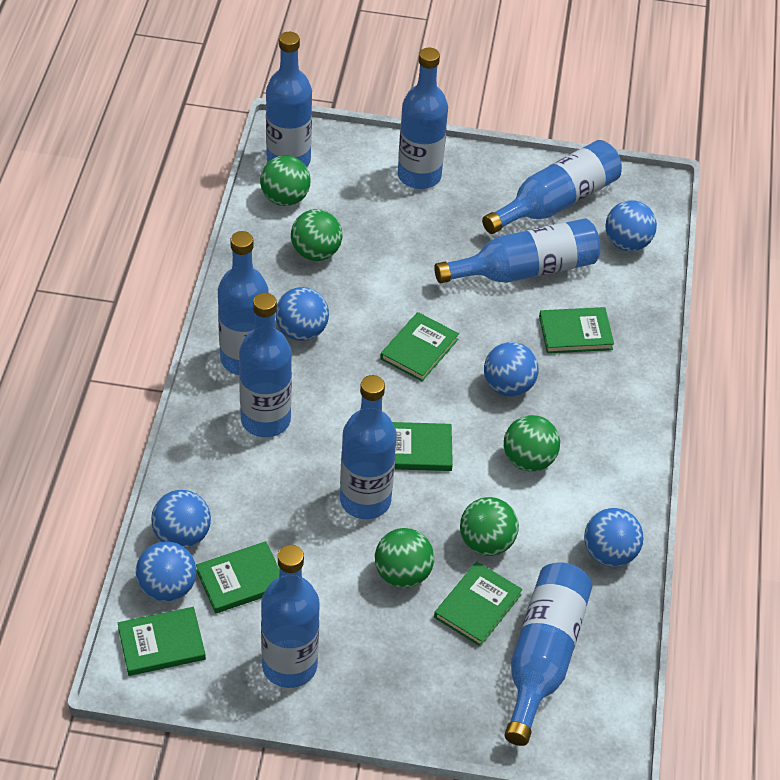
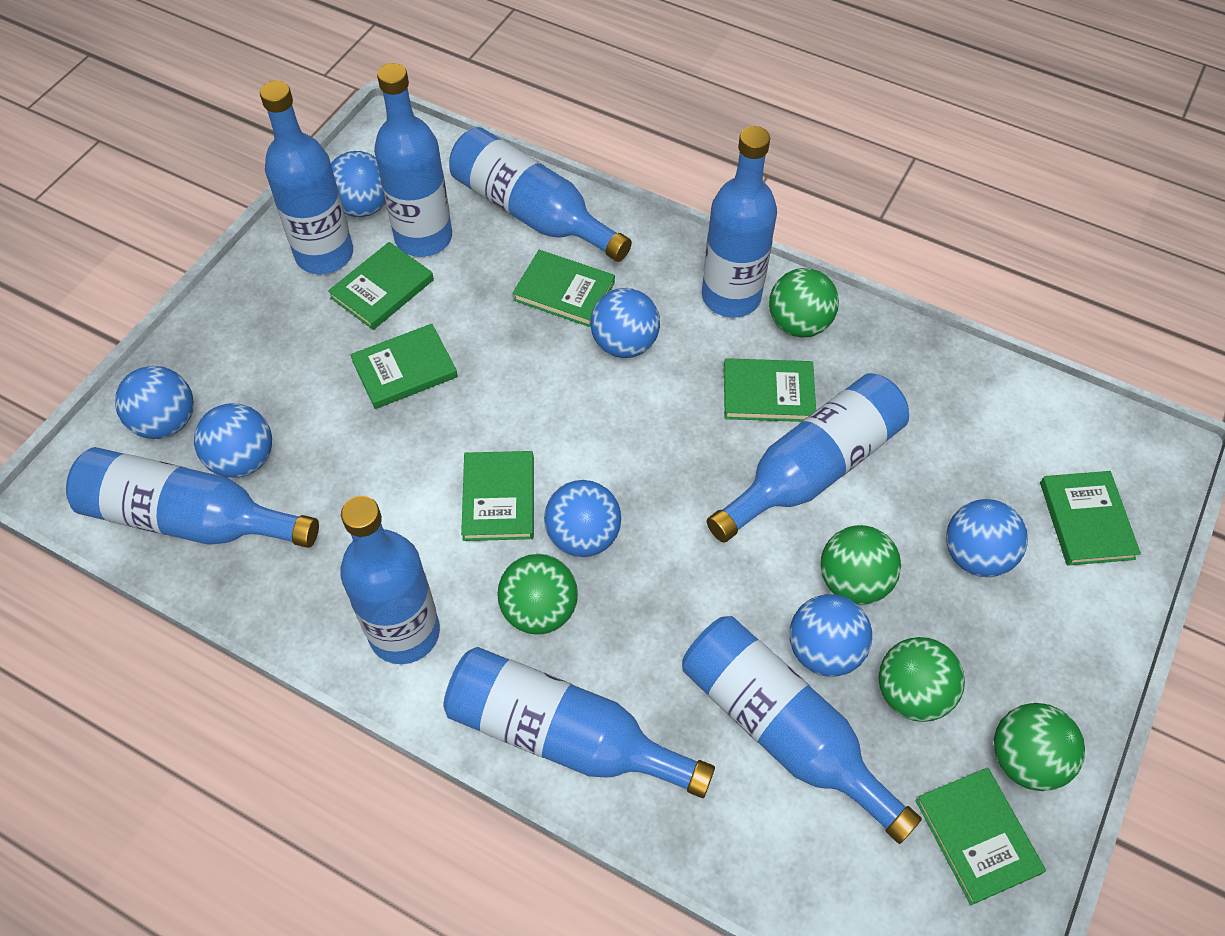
blue ball: 6 -> 7
green book: 6 -> 7

